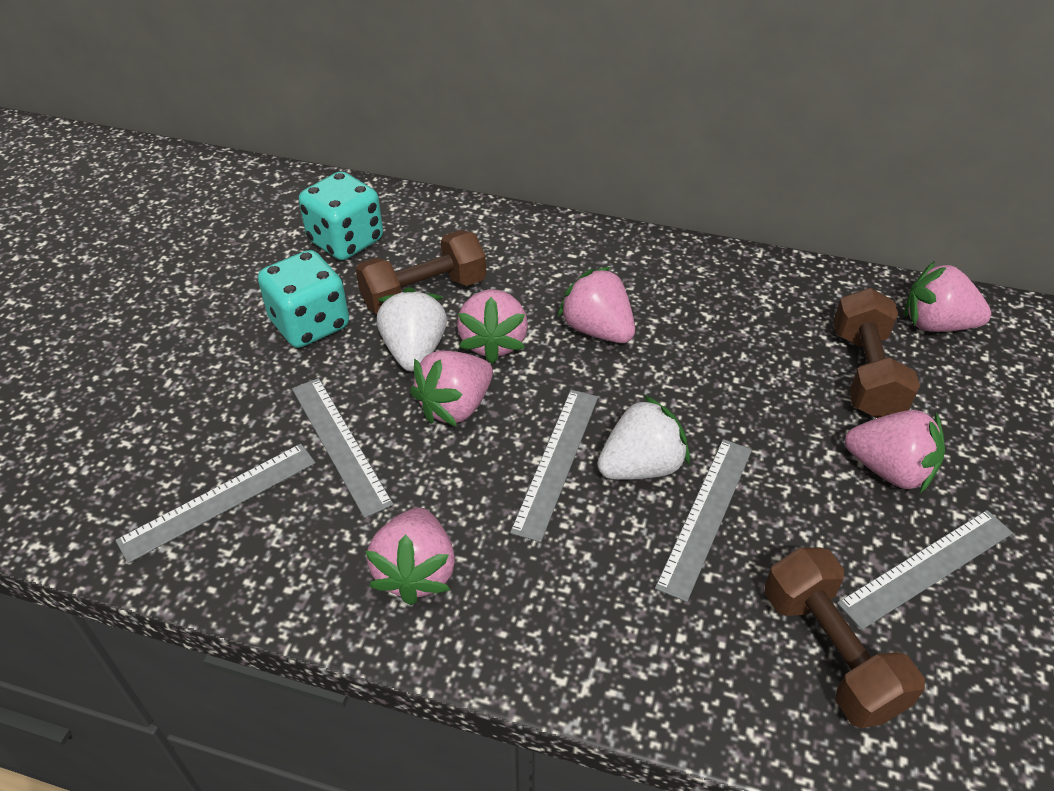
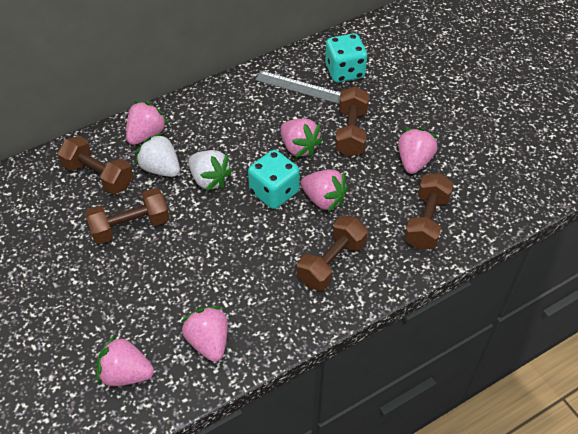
brown dumbbell: 3 -> 5
grey ruler: 5 -> 1

